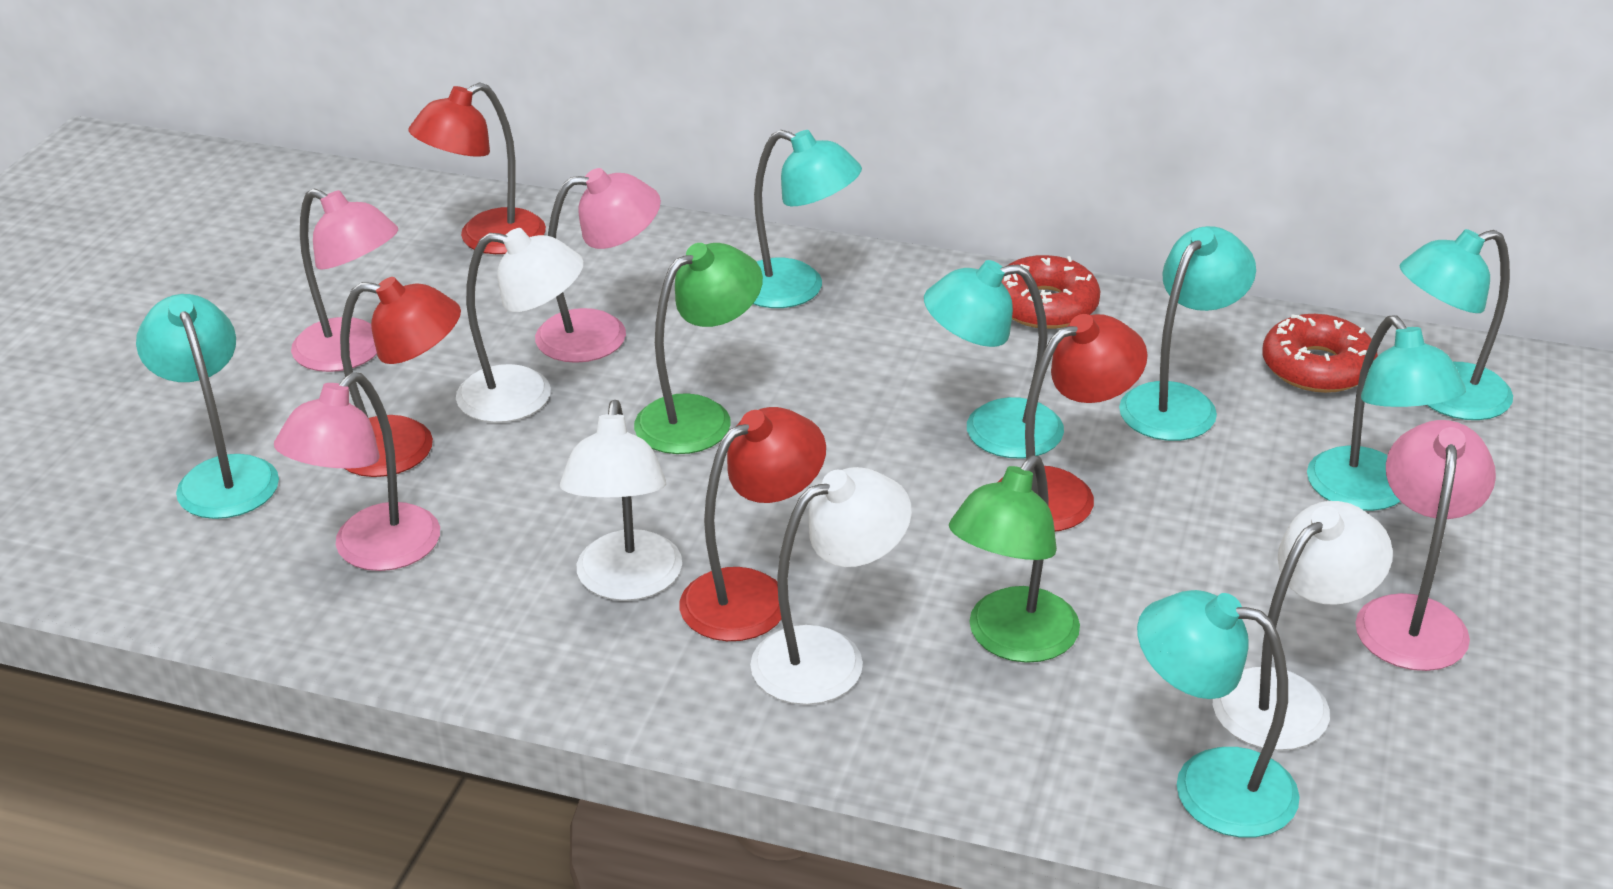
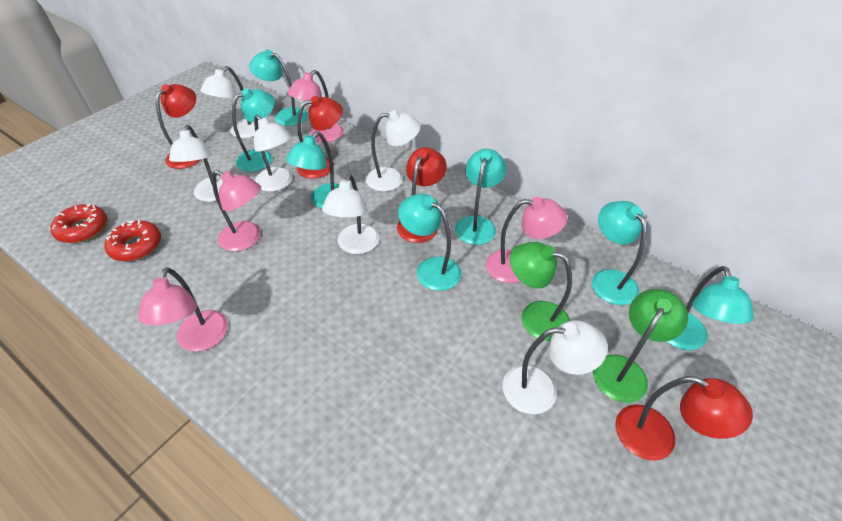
white lamp: 4 -> 6

